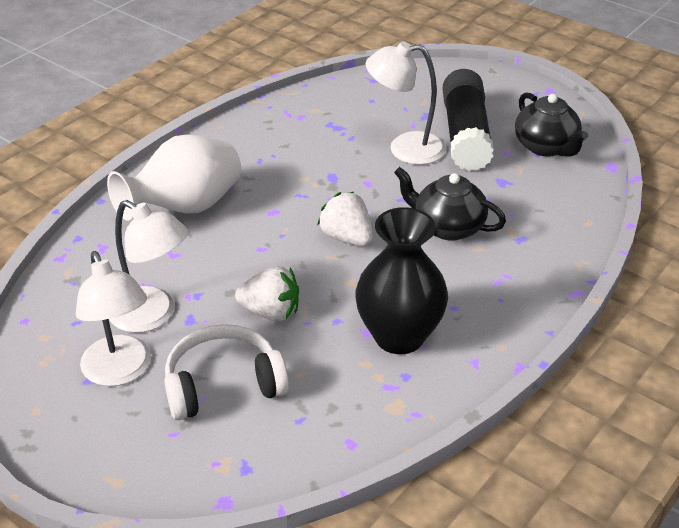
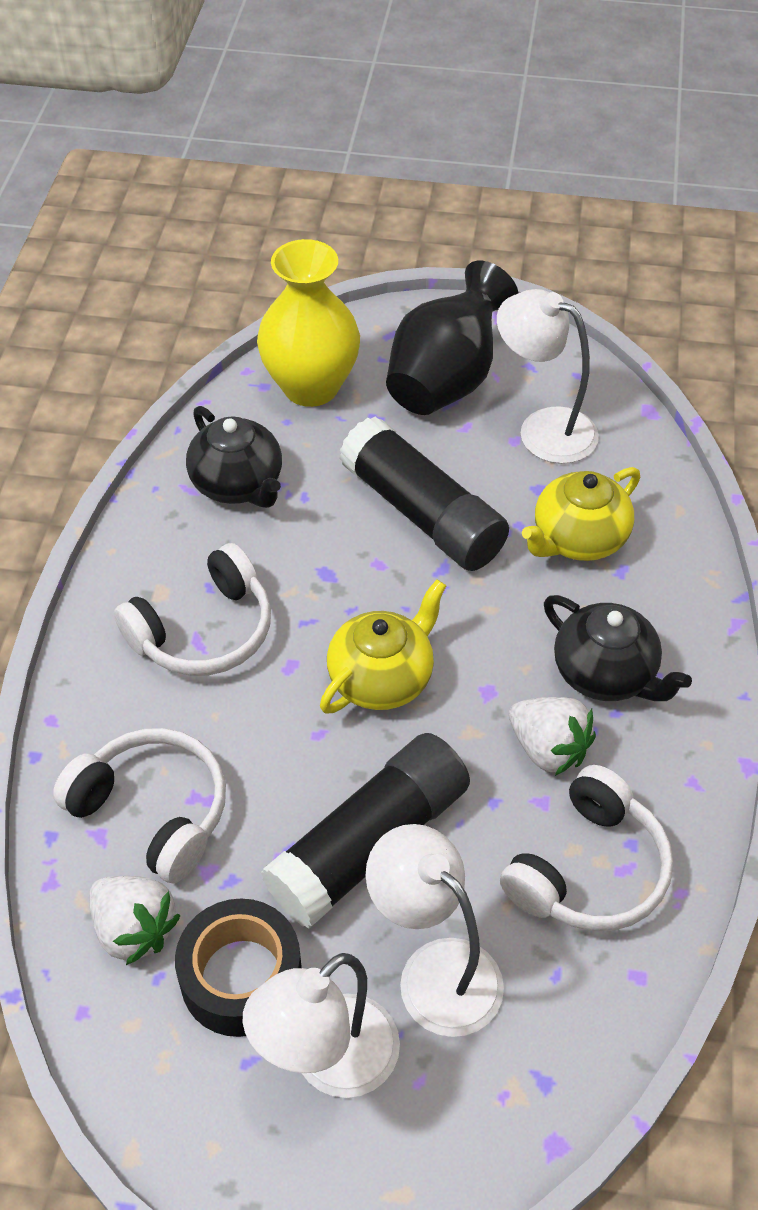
black glue stick: 1 -> 2
black tape: 0 -> 1
white headphones: 1 -> 3
white vase: 1 -> 0
yellow teapot: 0 -> 2
yellow vase: 0 -> 1

